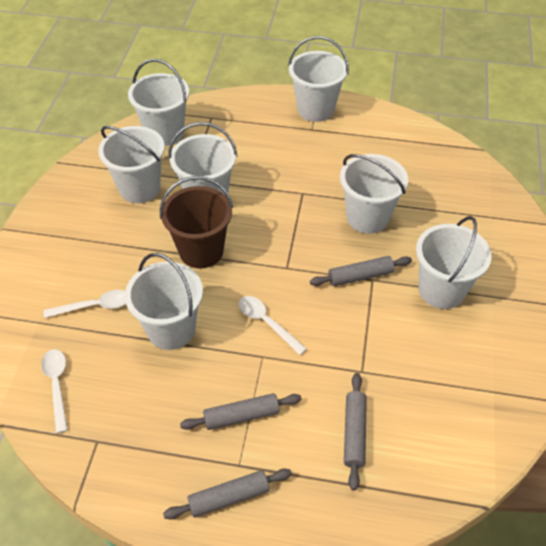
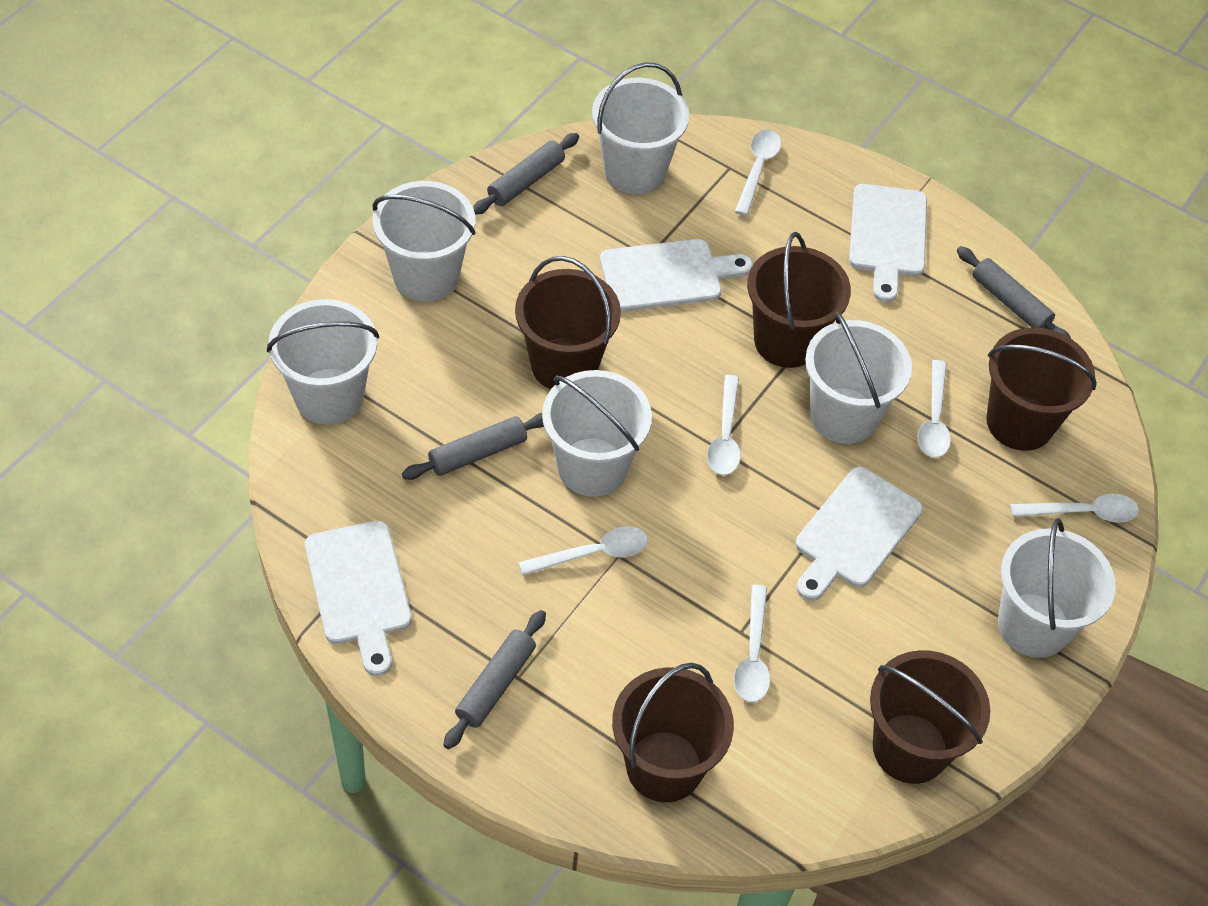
brown bucket: 1 -> 5
white bucket: 7 -> 6
white cutting board: 0 -> 4
white spoon: 3 -> 6

